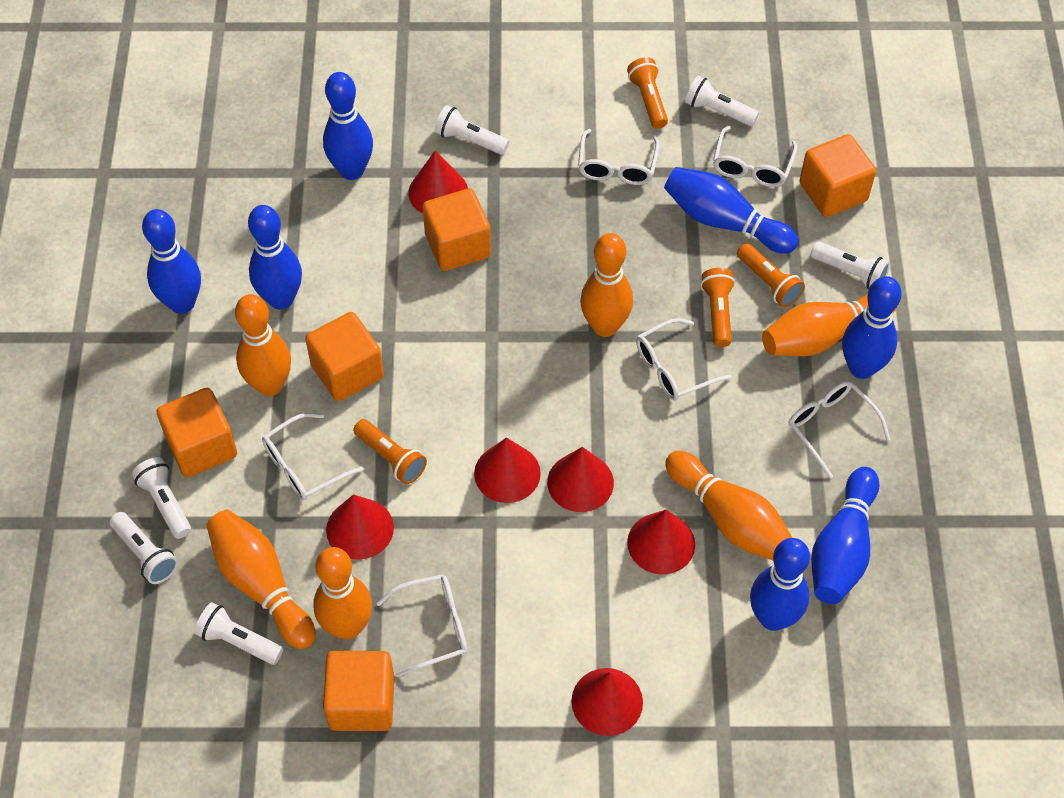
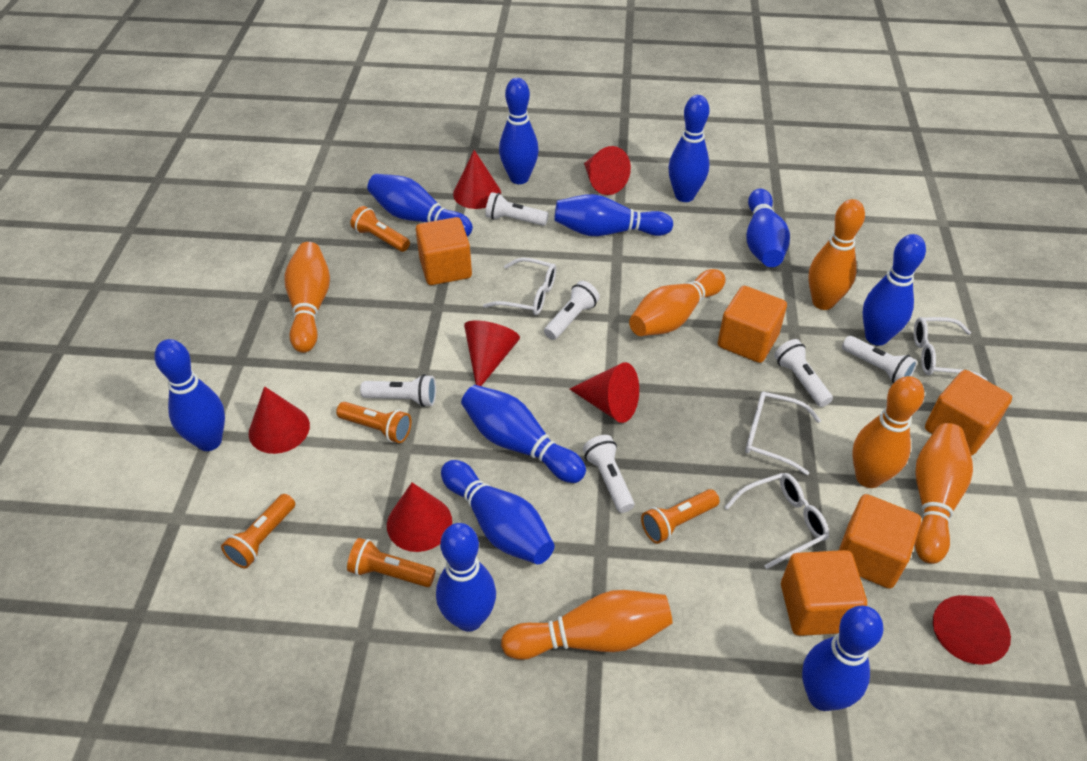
blue bowling pin: 7 -> 11
orange flashlight: 4 -> 5
red cone: 6 -> 7
white glasses: 6 -> 4

